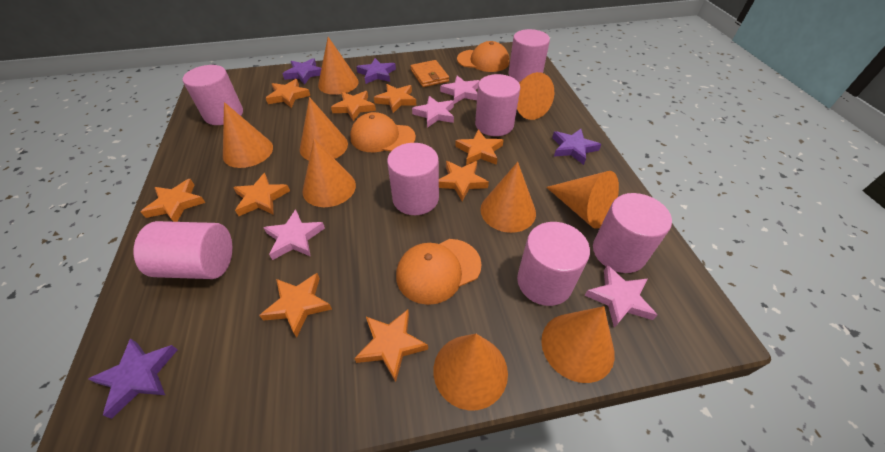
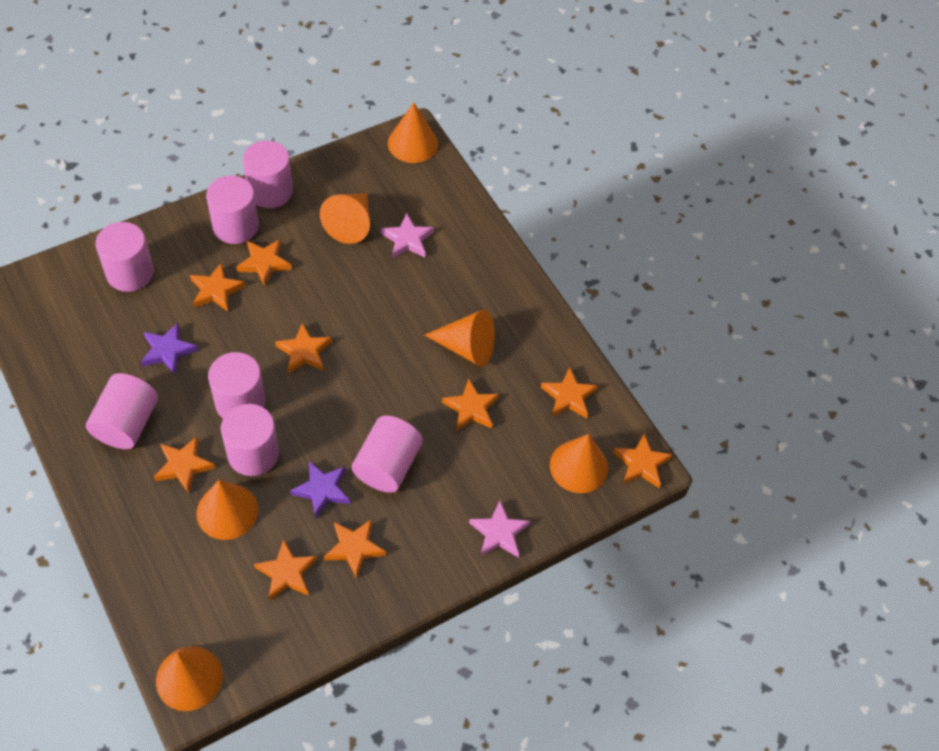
orange cap: 3 -> 0
orange cone: 9 -> 6
orange wallet: 1 -> 0
pink star: 4 -> 2
purple star: 4 -> 2

